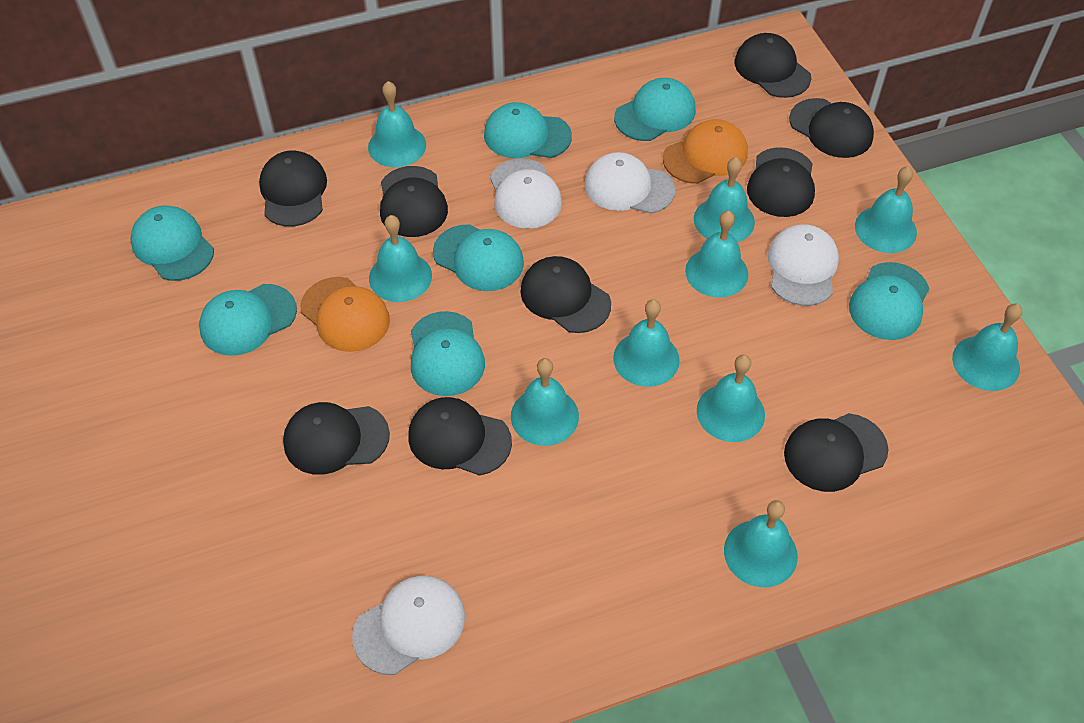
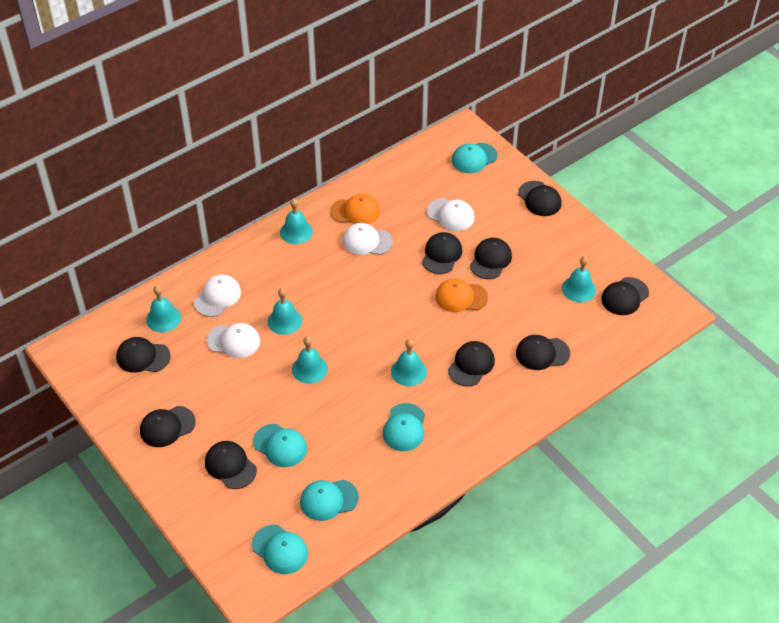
turquoise bell: 10 -> 6
turquoise cap: 7 -> 5

